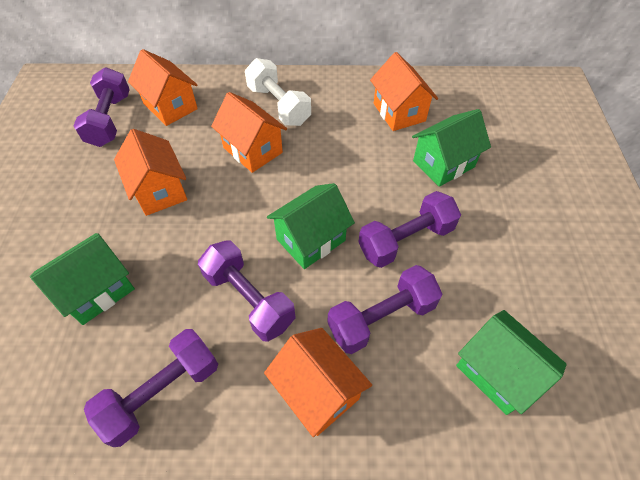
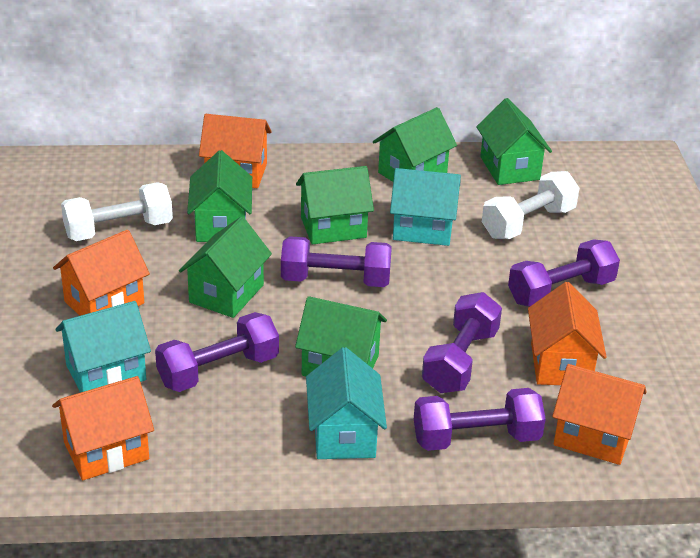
green house: 4 -> 6
turquoise house: 0 -> 3
white dumbbell: 1 -> 2

